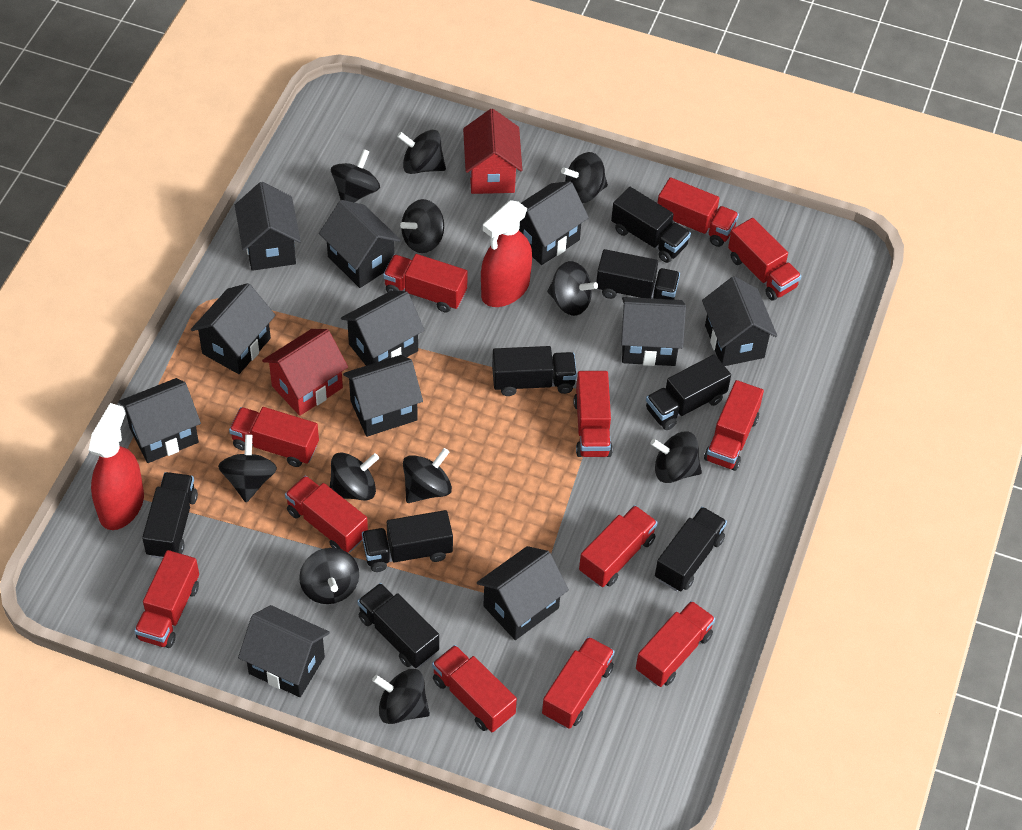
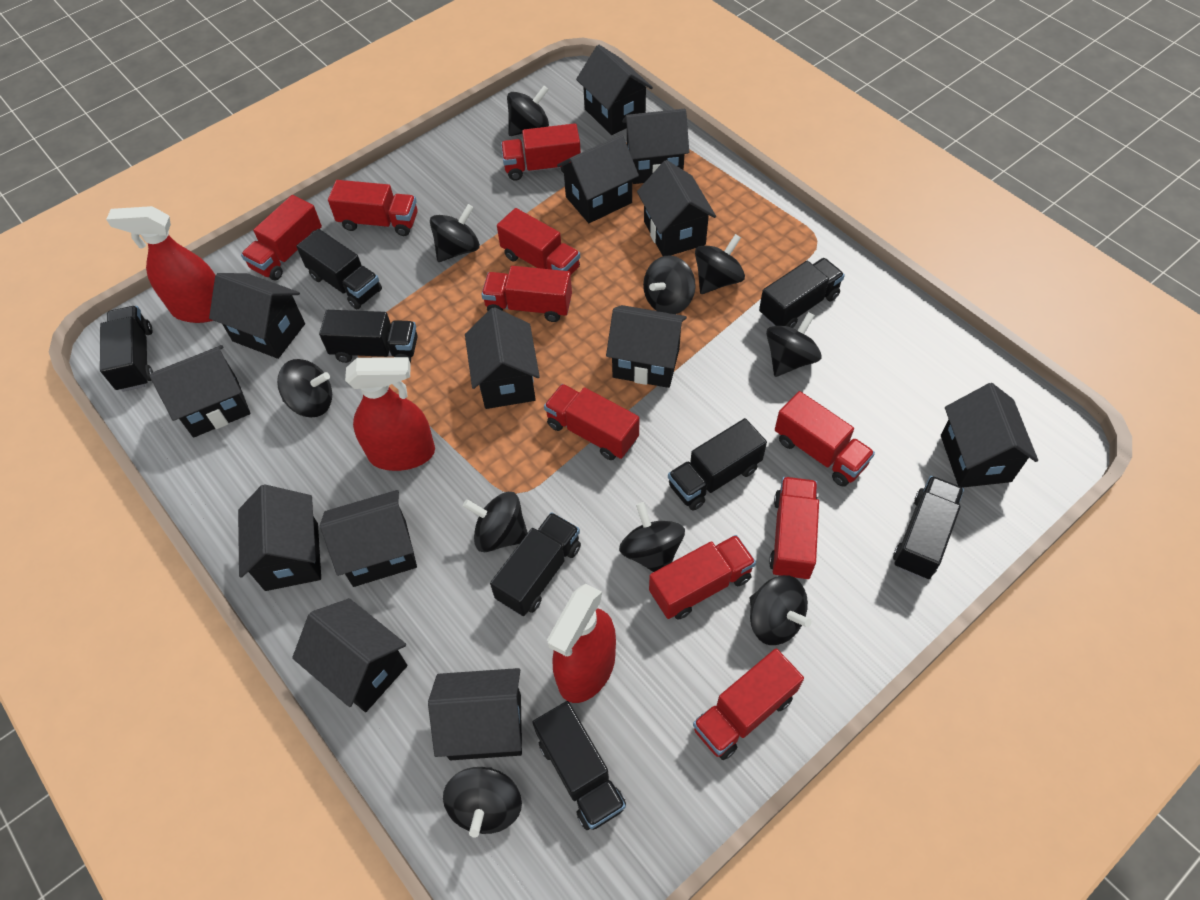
black house: 11 -> 13
black spinning top: 11 -> 10
red house: 2 -> 0
red spray bottle: 2 -> 3
red truck: 12 -> 10

